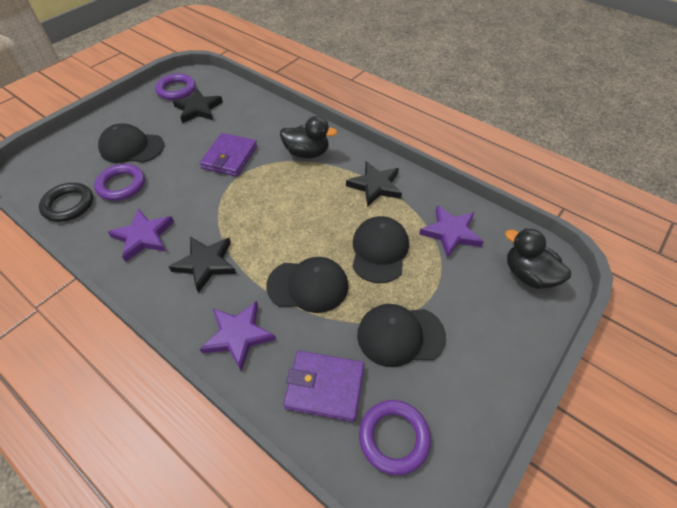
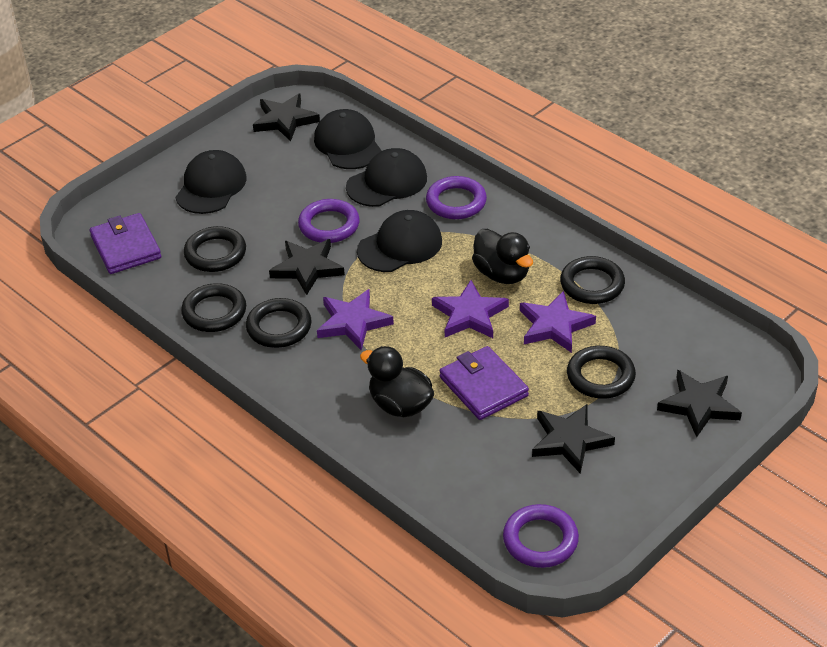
black ring: 1 -> 5
black star: 3 -> 4

